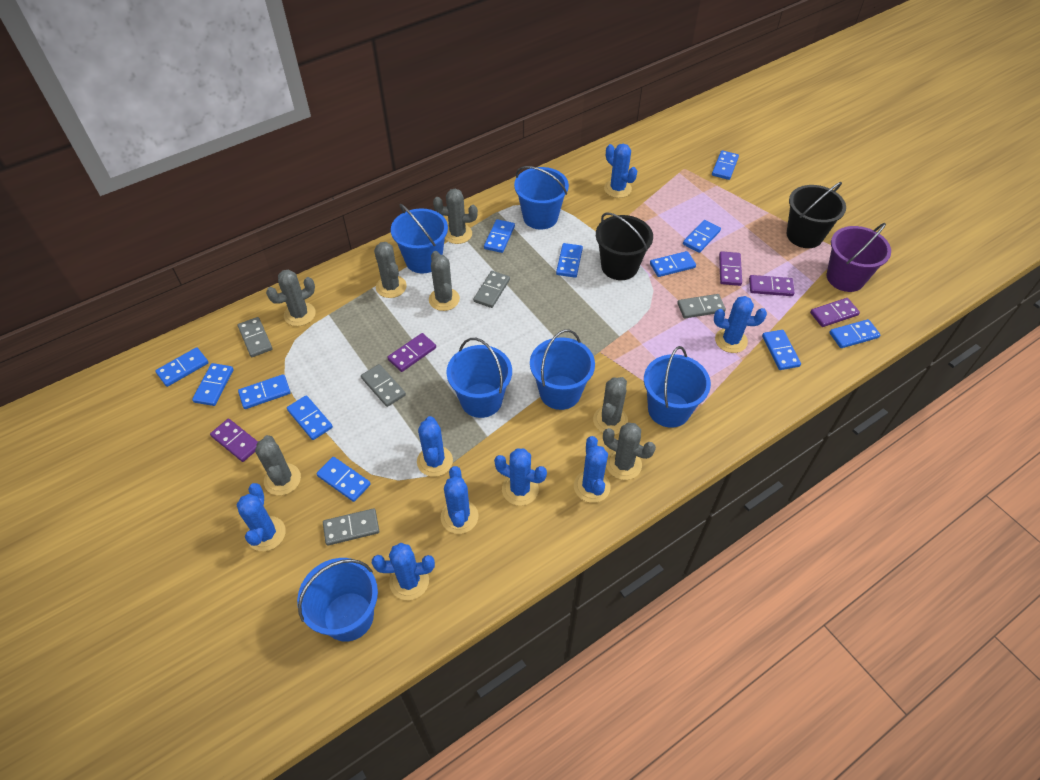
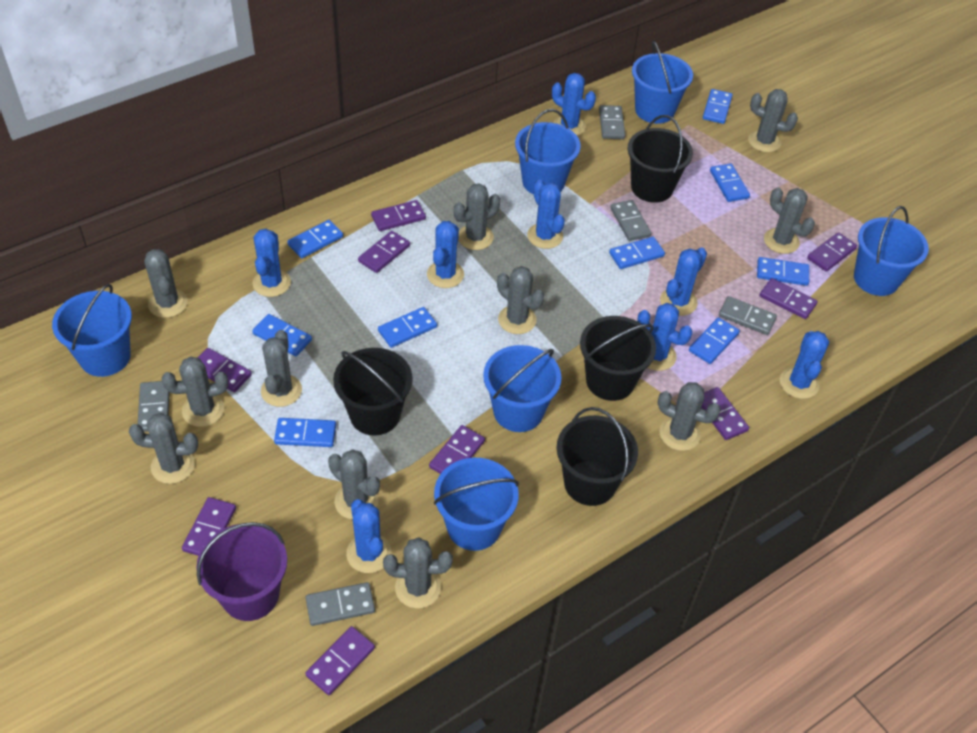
black bucket: 2 -> 4
blue domino: 12 -> 9
grey cactus: 7 -> 11
purple domino: 5 -> 9

